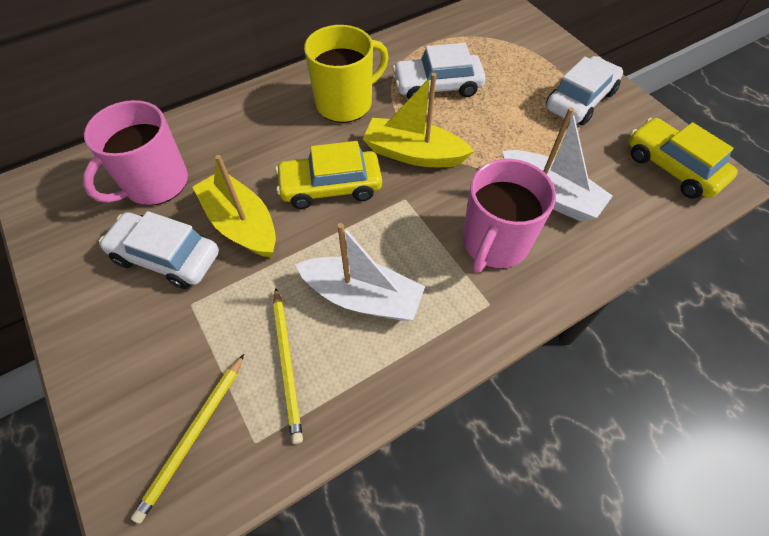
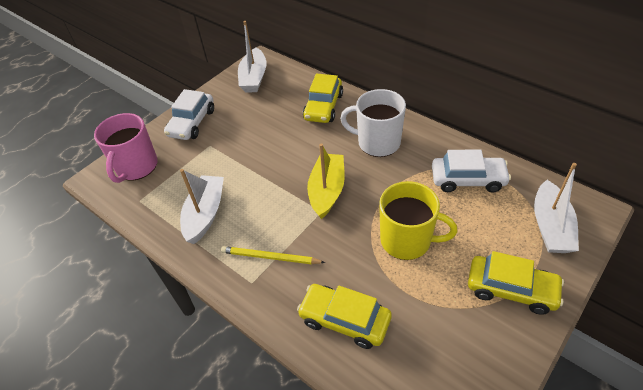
pink mug: 2 -> 1
white boat: 2 -> 3
white car: 3 -> 2
white mug: 0 -> 1
yellow boat: 2 -> 1
yellow car: 2 -> 3
yellow pencil: 2 -> 1

